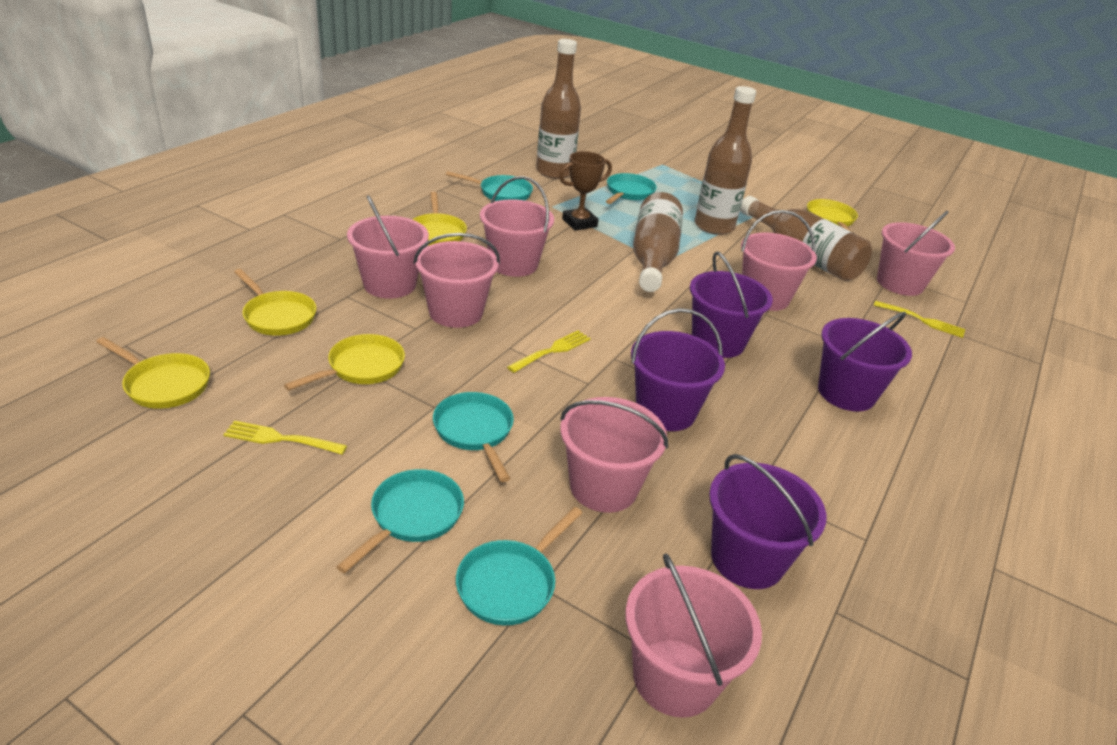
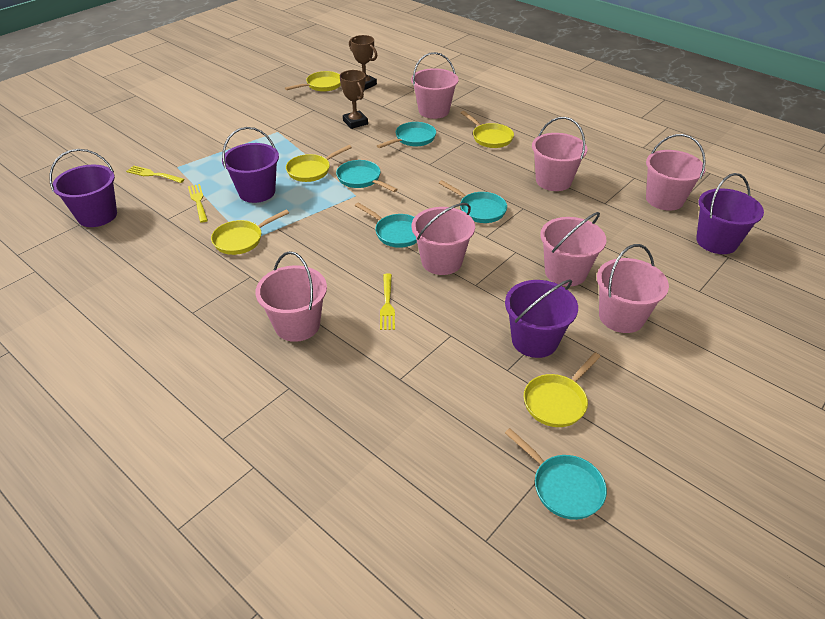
brown bottle: 4 -> 0
brown trophy: 1 -> 2

